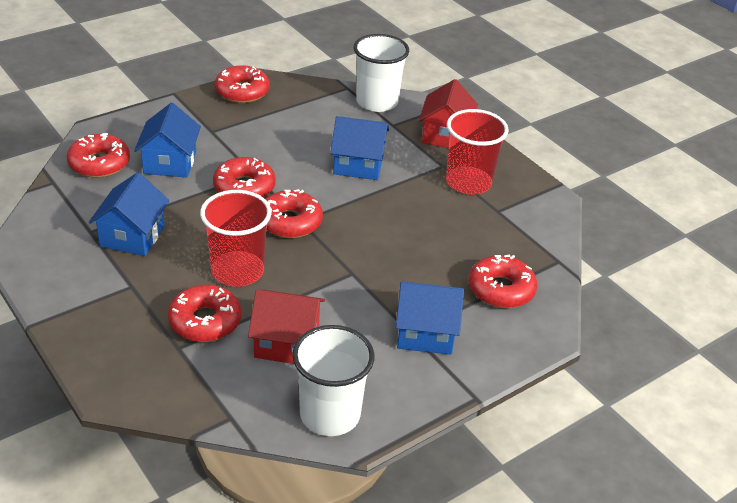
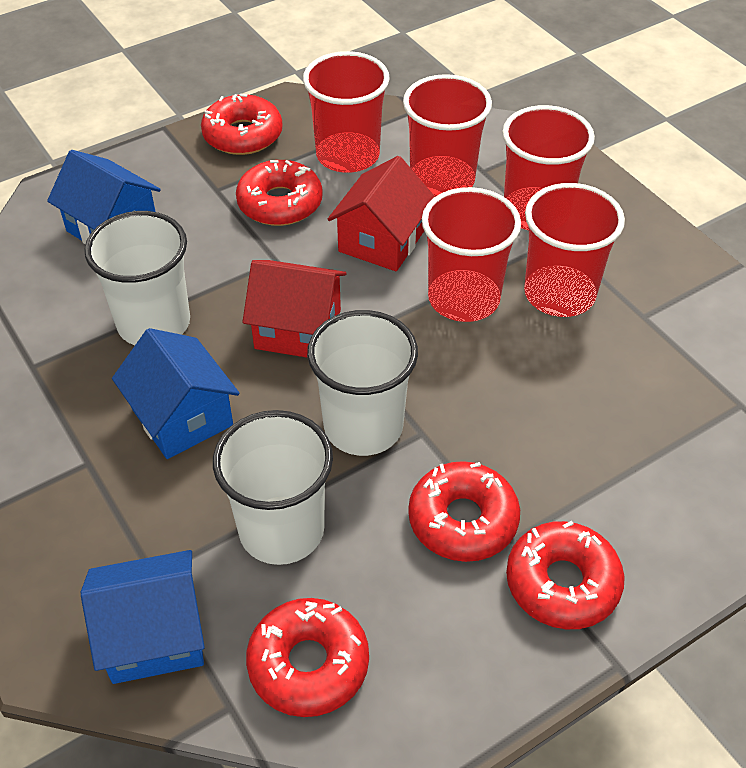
blue house: 4 -> 3
red cup: 2 -> 5
red donut: 6 -> 5
white cup: 2 -> 3

